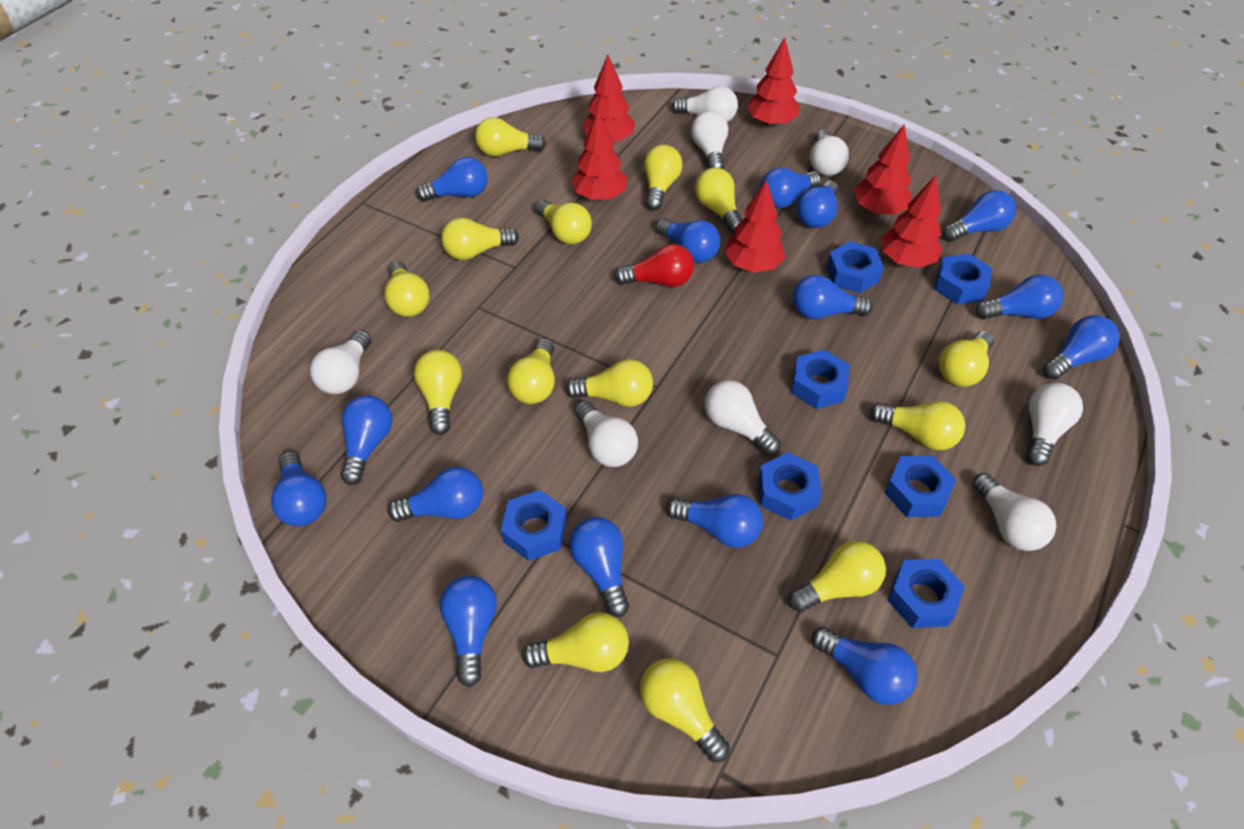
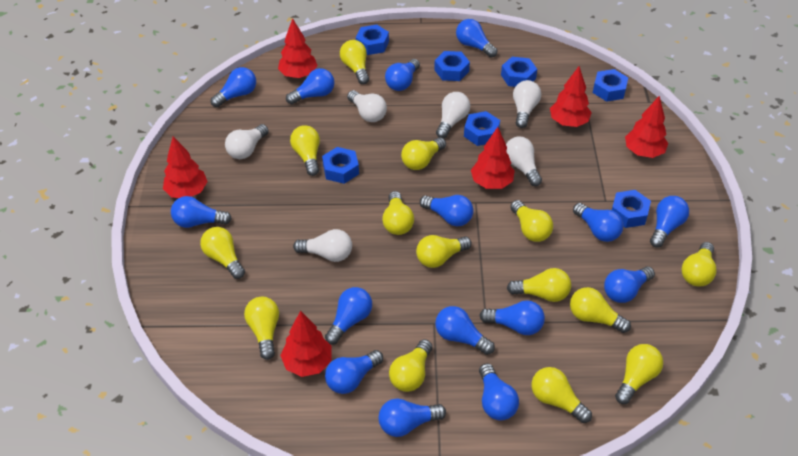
red light bulb: 1 -> 0
white light bulb: 8 -> 6

